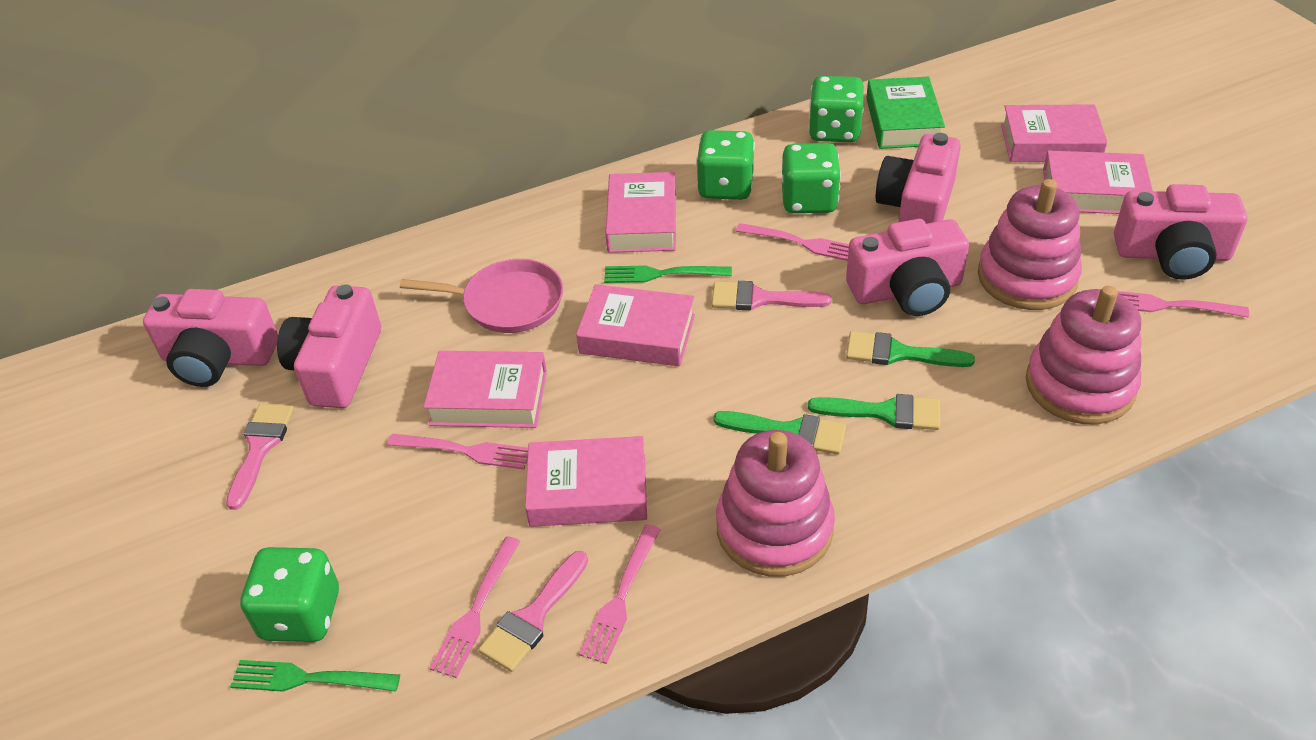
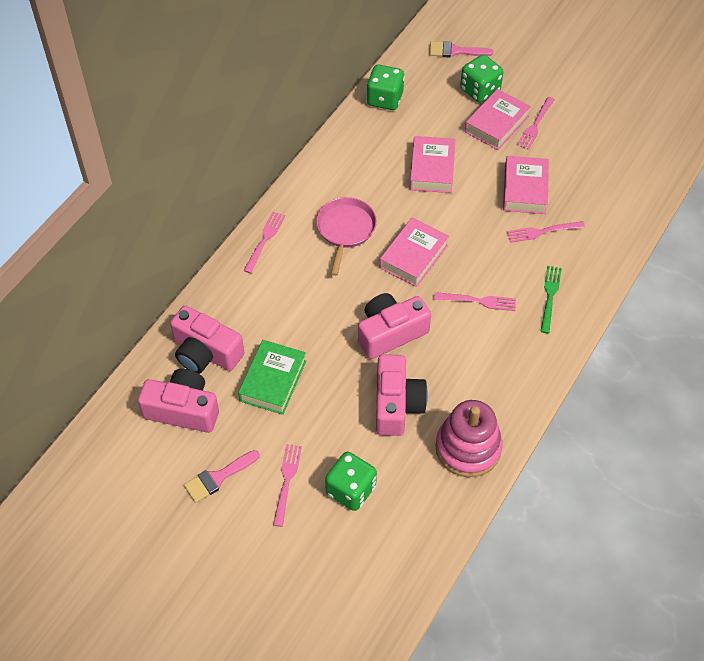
green brush: 3 -> 0
green dice: 4 -> 3
green fork: 2 -> 1
pink book: 6 -> 4
pink brush: 3 -> 2
pink camera: 5 -> 4
pink stacking toy: 3 -> 1

